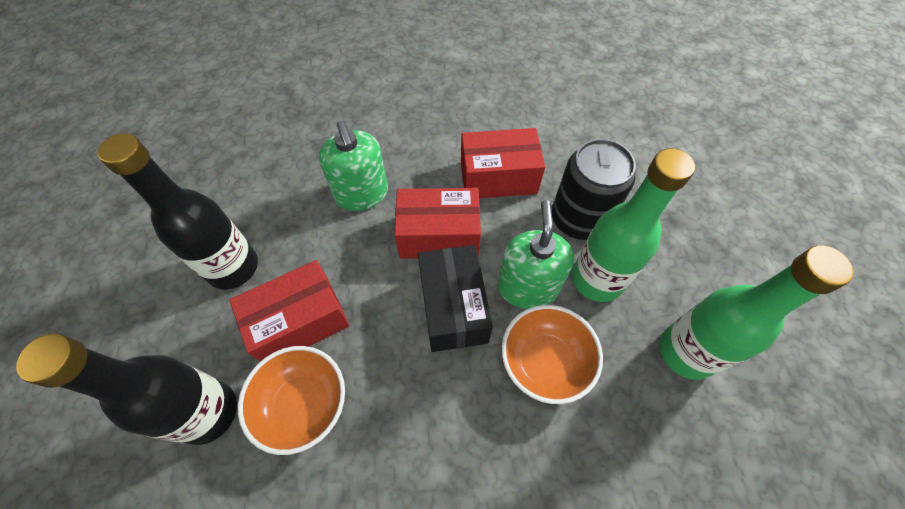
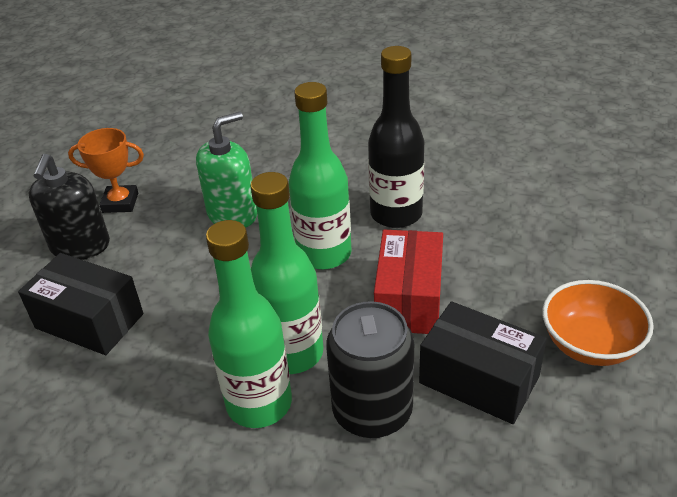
black bottle: 2 -> 1
black box: 1 -> 2
black soap dispenser: 0 -> 1
green bottle: 2 -> 3
green soap dispenser: 2 -> 1
orange bowl: 2 -> 1
orange trophy: 0 -> 1
red box: 3 -> 1

